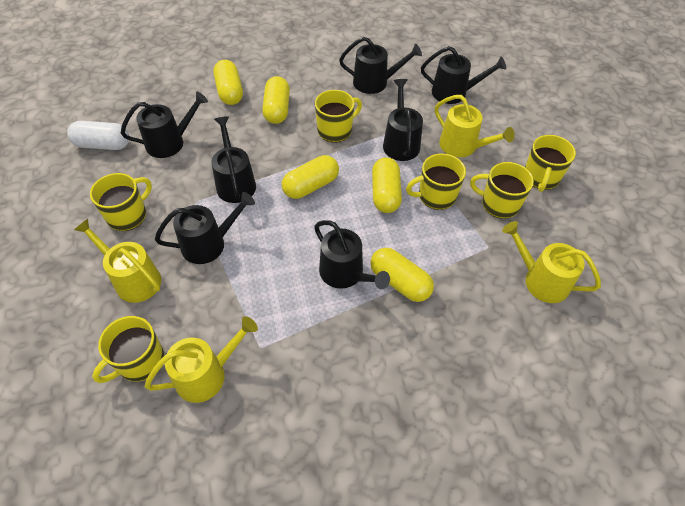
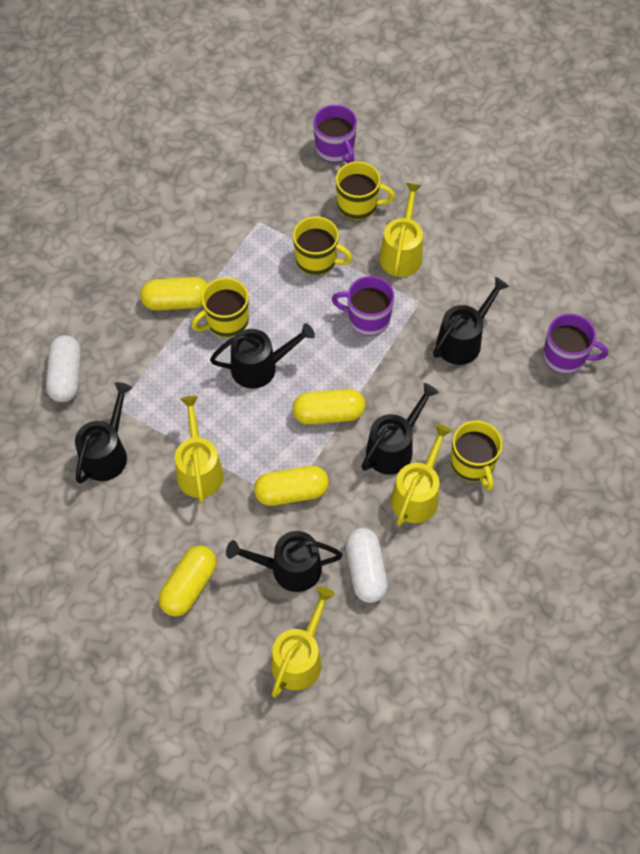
black watering can: 7 -> 5
purple mug: 0 -> 3
white capsule: 1 -> 2
yellow capsule: 5 -> 4
yellow mug: 6 -> 4

